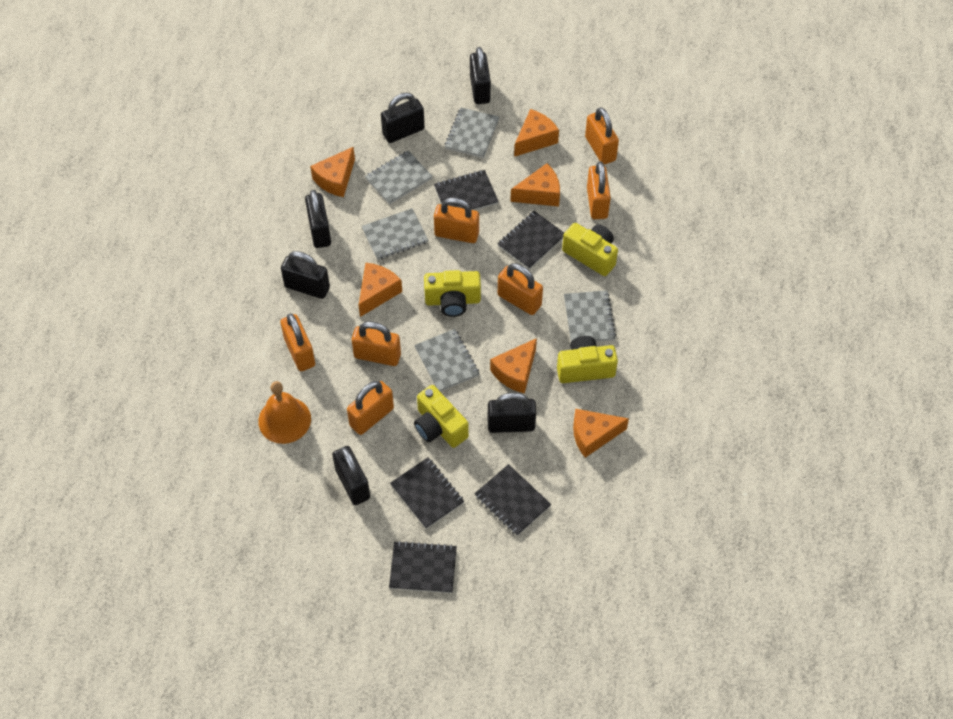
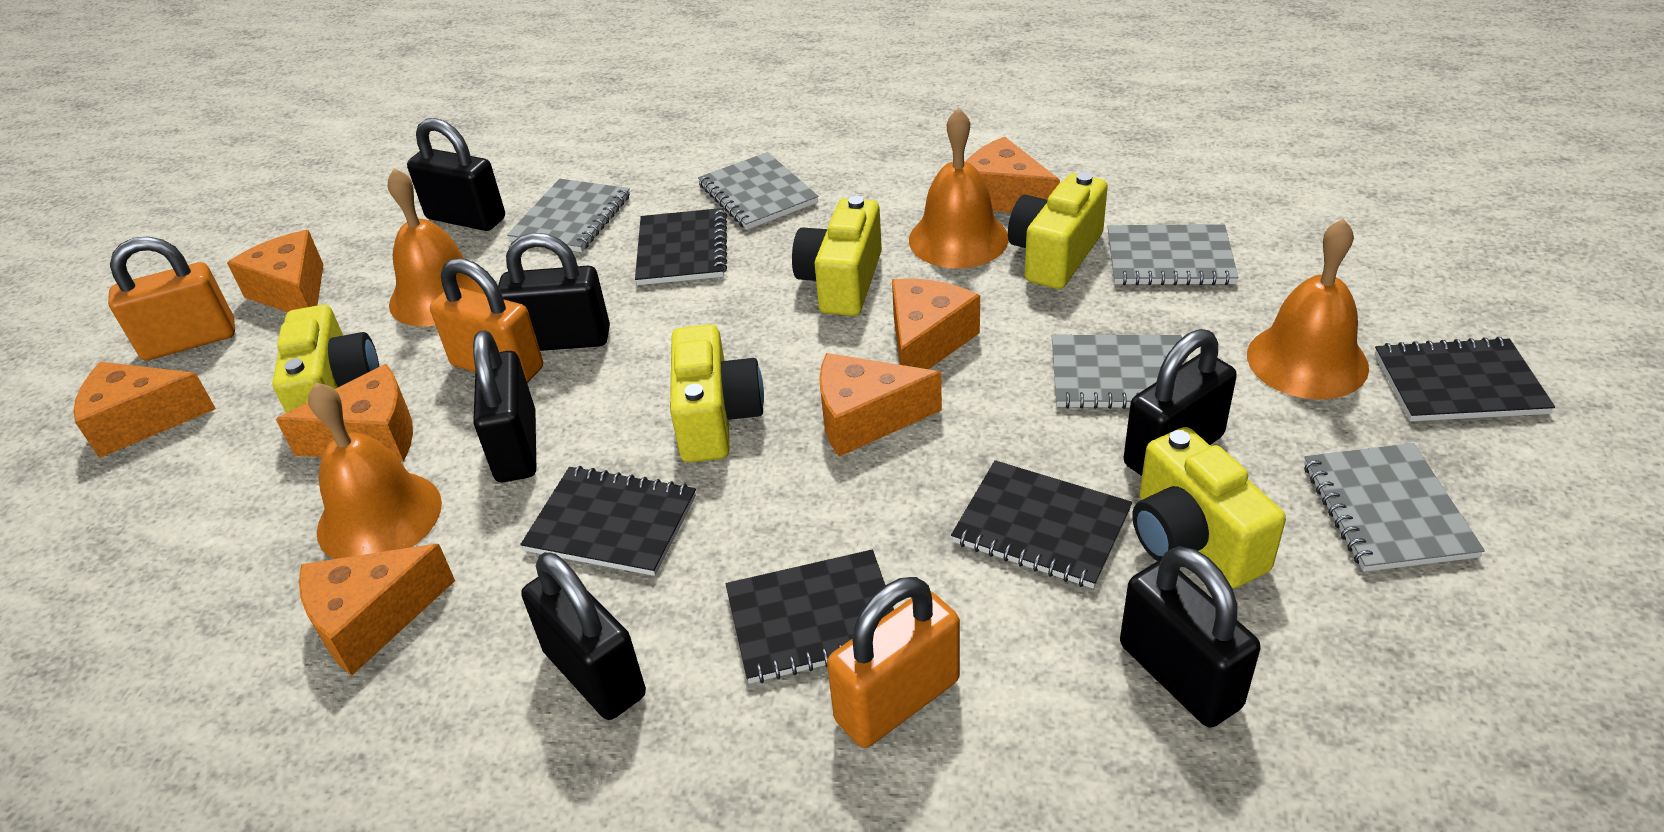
orange bell: 1 -> 4
orange cheese: 6 -> 7
orange padlock: 7 -> 3
yellow camera: 4 -> 5

